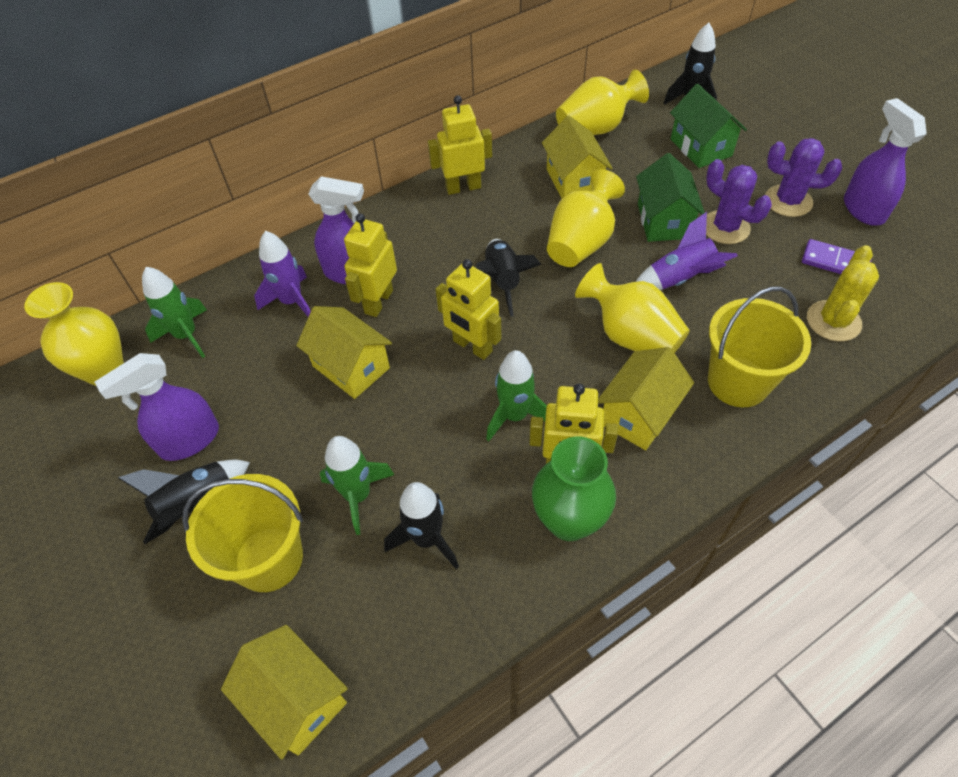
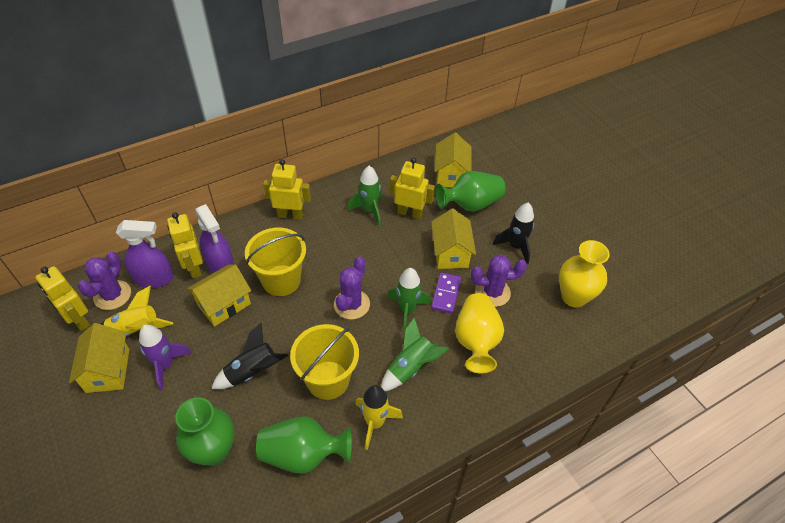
black rocket: 4 -> 2
green house: 2 -> 0
green vase: 1 -> 3
purple cactus: 2 -> 3
purple rocket: 2 -> 1
purple spray bottle: 3 -> 2
yellow cactus: 1 -> 0
yellow rocket: 0 -> 2
yellow vase: 4 -> 2

